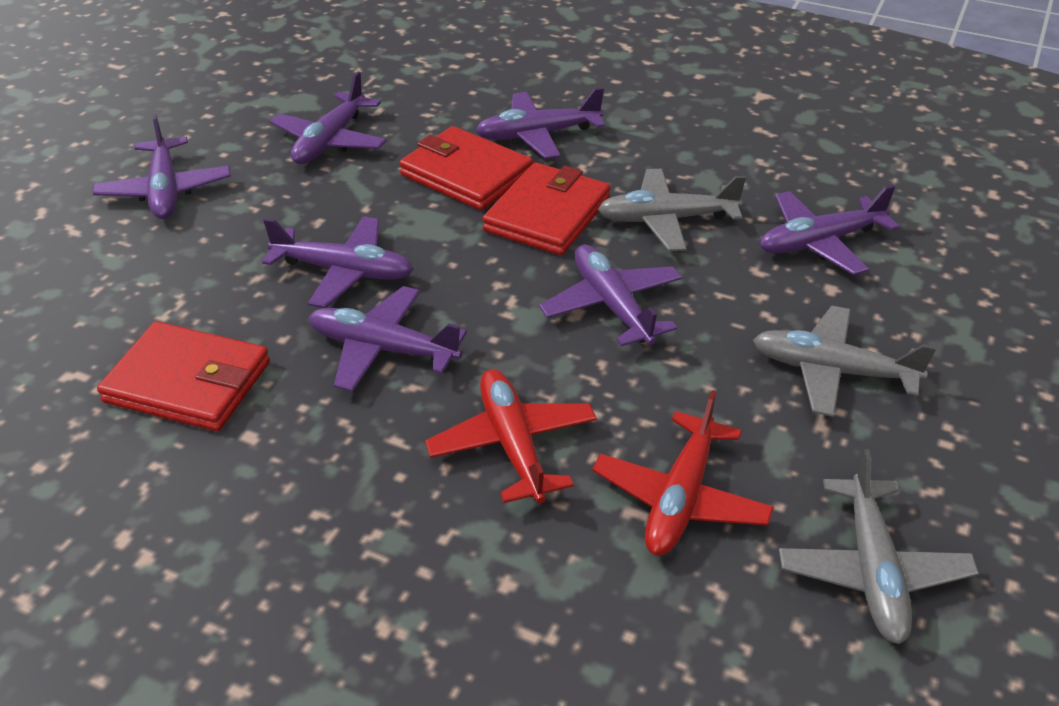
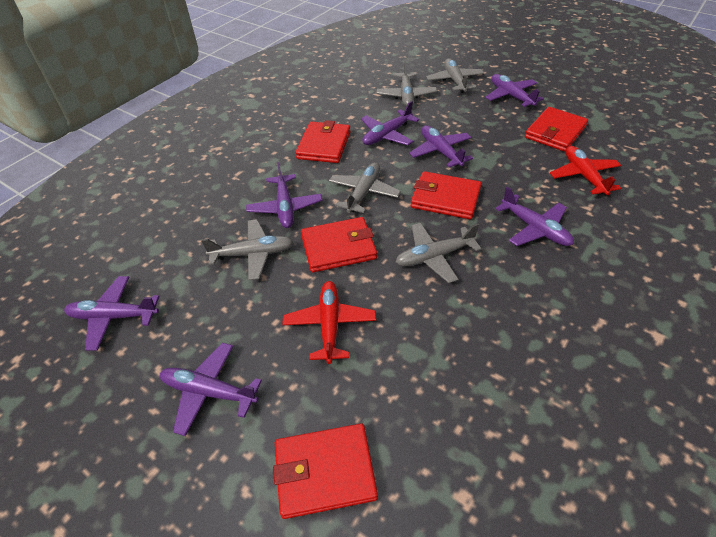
grey plane: 3 -> 5
red wallet: 3 -> 5

